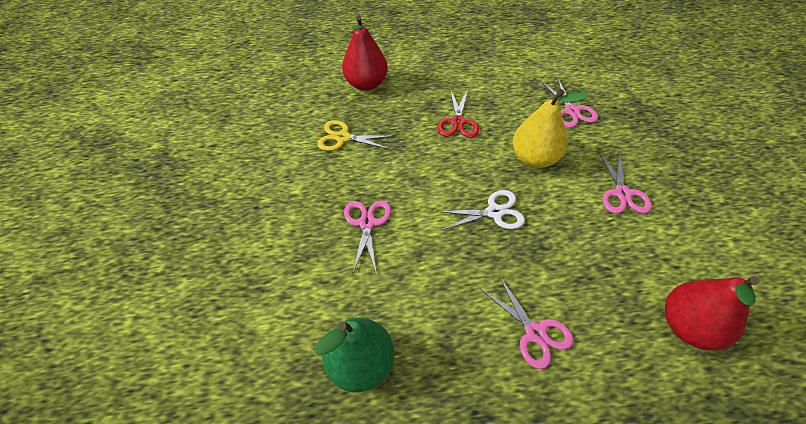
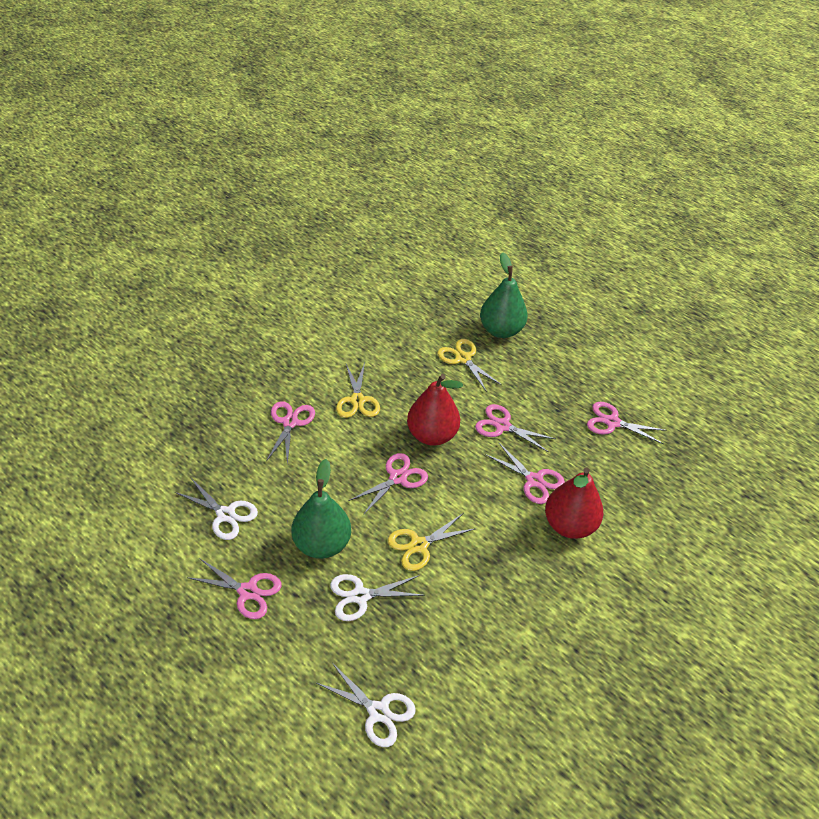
green pear: 1 -> 2
pink scissors: 4 -> 6
red scissors: 1 -> 0
white scissors: 1 -> 3
yellow pear: 1 -> 0
yellow scissors: 1 -> 3

